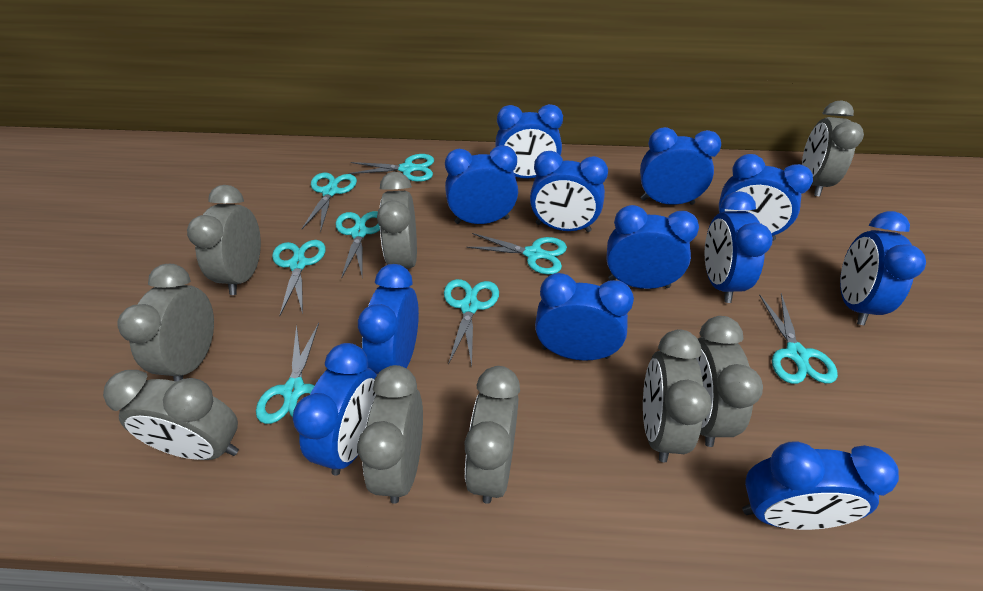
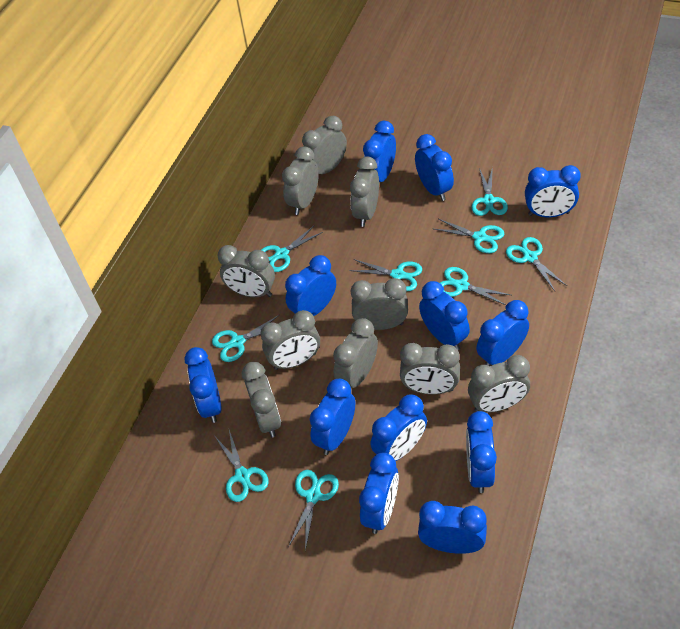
grey clock: 9 -> 10
turquoise scissors: 8 -> 9

